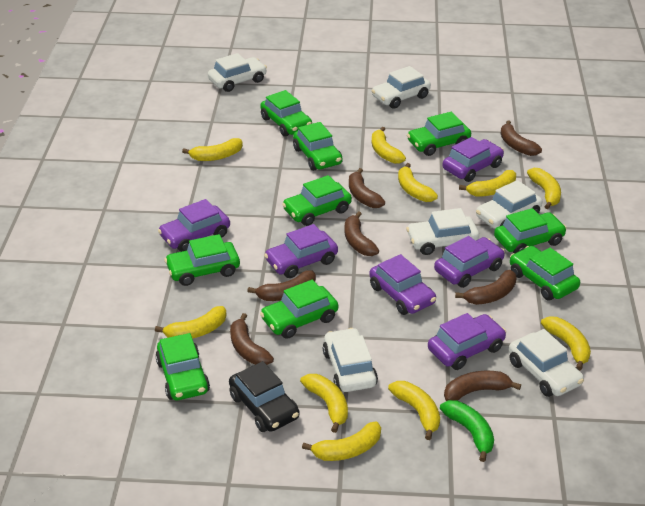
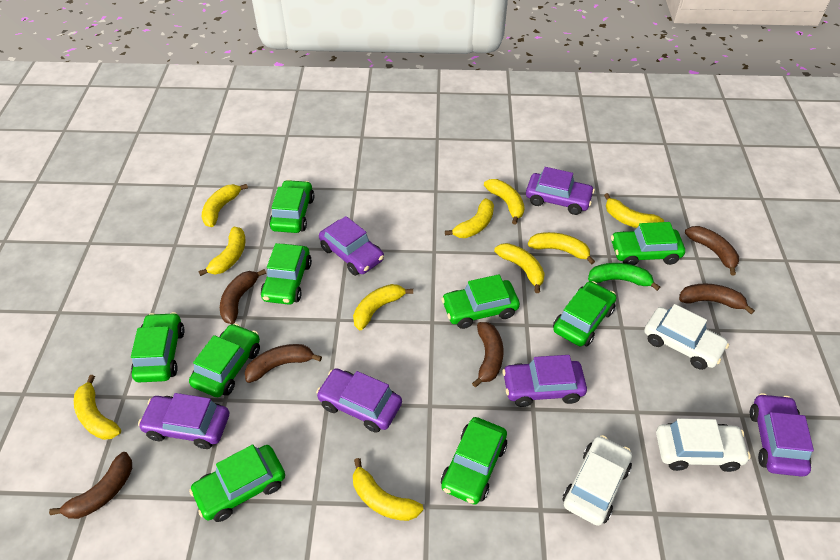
black car: 1 -> 0
brown banana: 7 -> 6
white car: 6 -> 3

